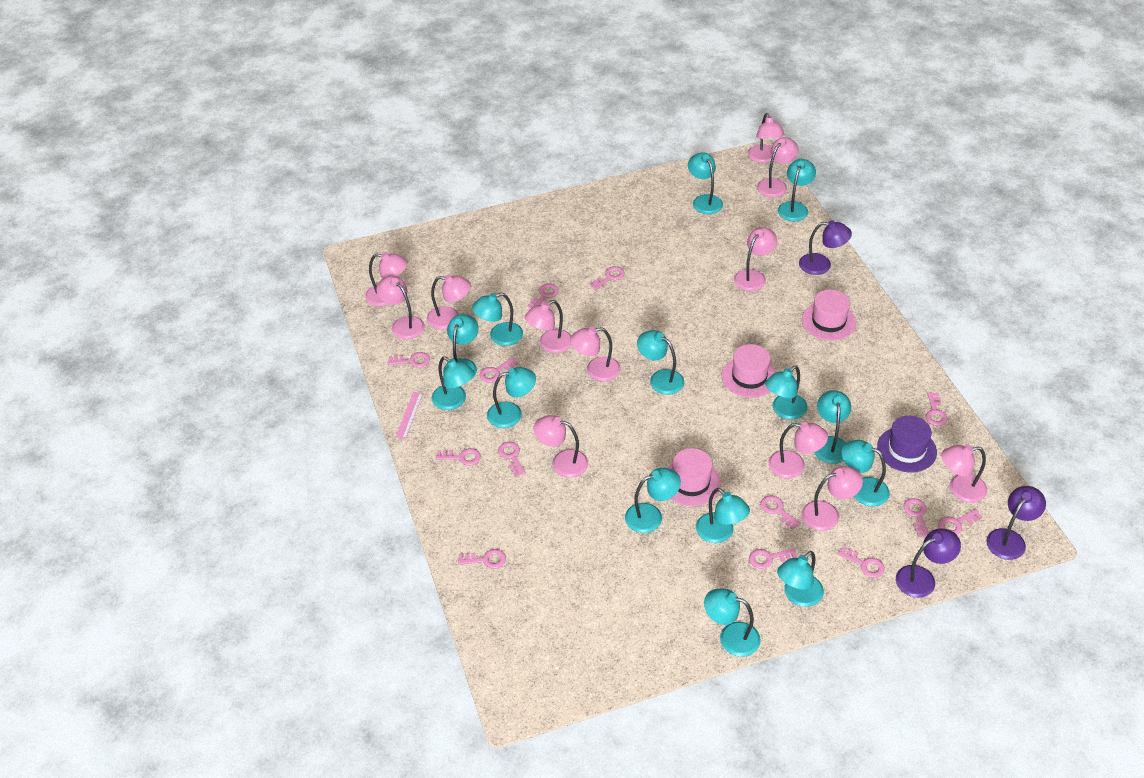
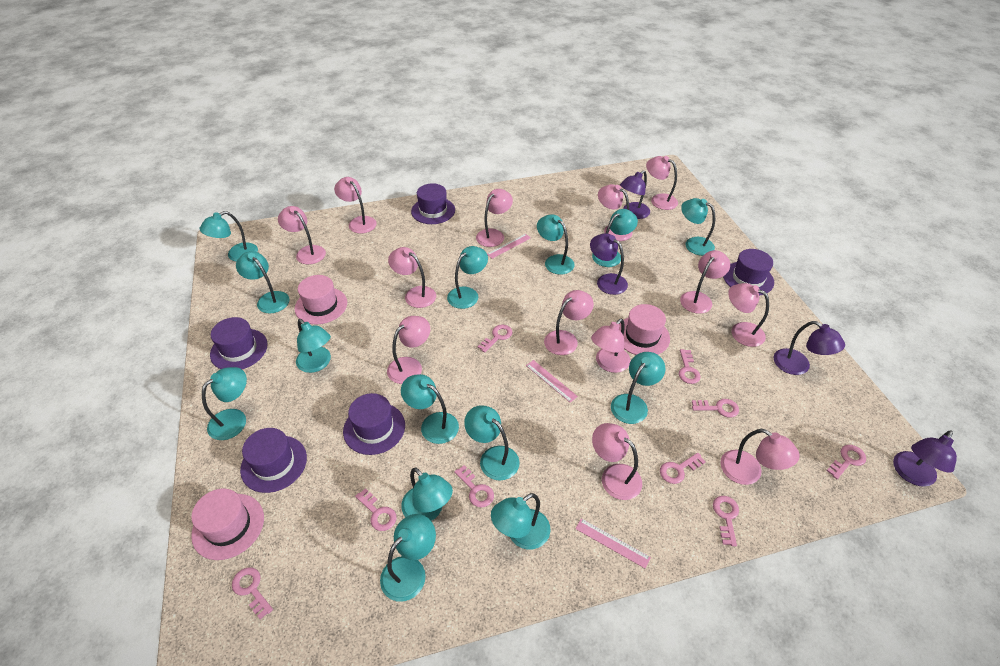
pink key: 13 -> 9
pink lamp: 12 -> 13
pink ruler: 1 -> 3
purple hat: 1 -> 5
purple lamp: 3 -> 4

